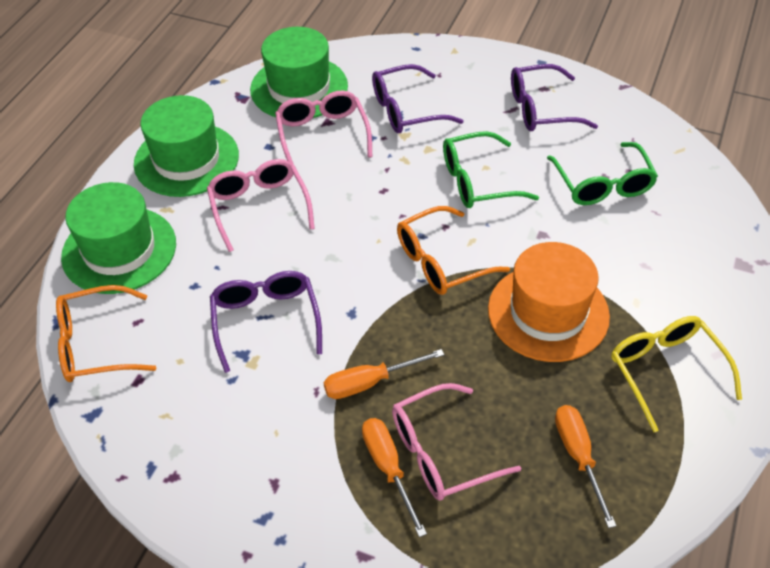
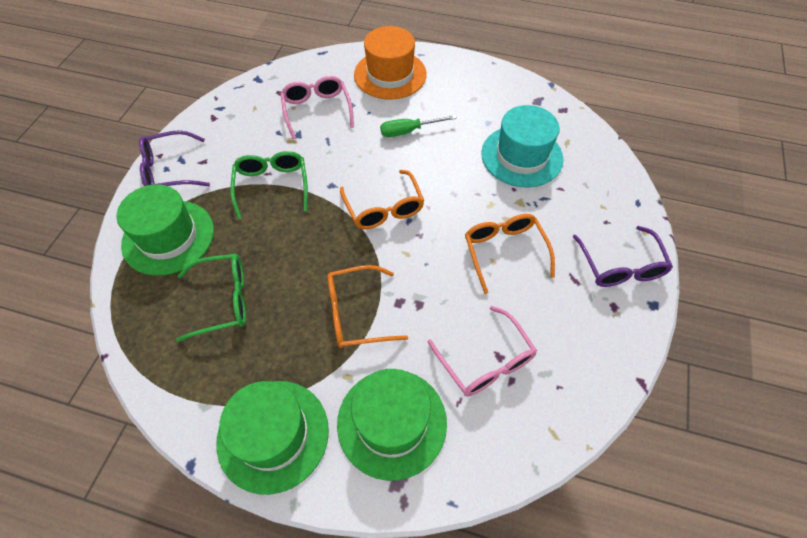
green screwdriver: 0 -> 1
orange glasses: 2 -> 3
orange screwdriver: 3 -> 0
pink glasses: 3 -> 2
purple glasses: 3 -> 2
turquoise hat: 0 -> 1
yellow glasses: 1 -> 0

